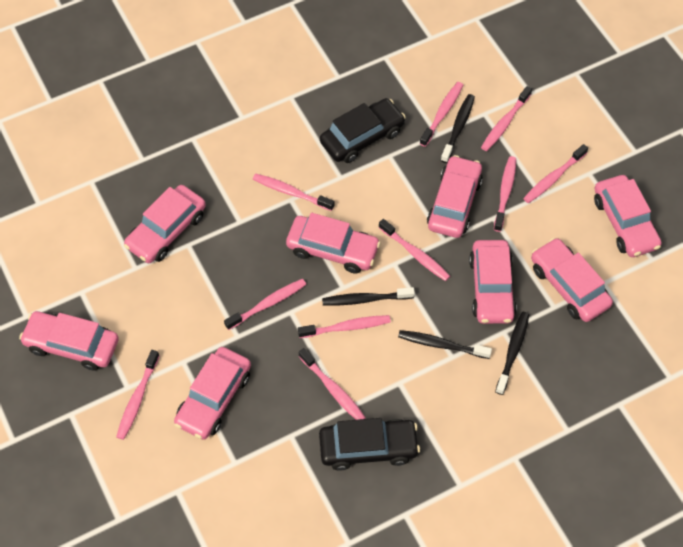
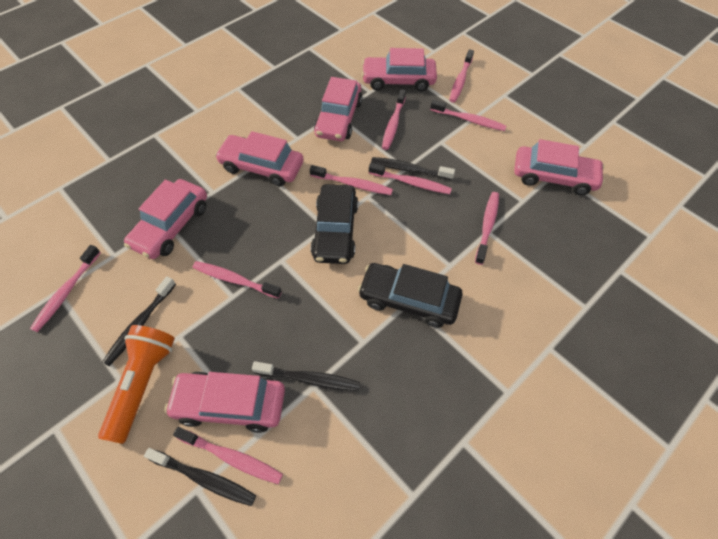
orange flashlight: 0 -> 1
pink car: 8 -> 6
pink toothbrush: 10 -> 9

